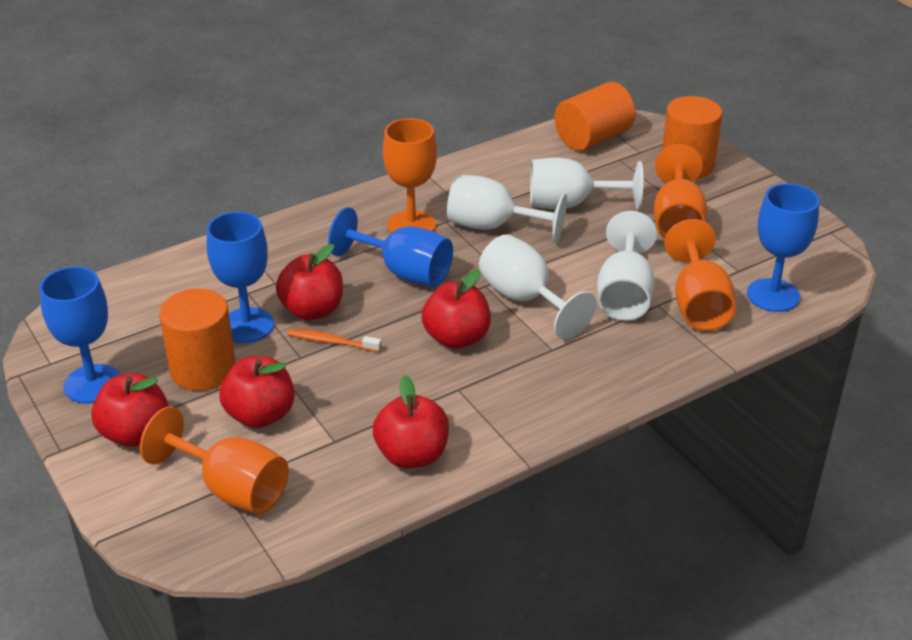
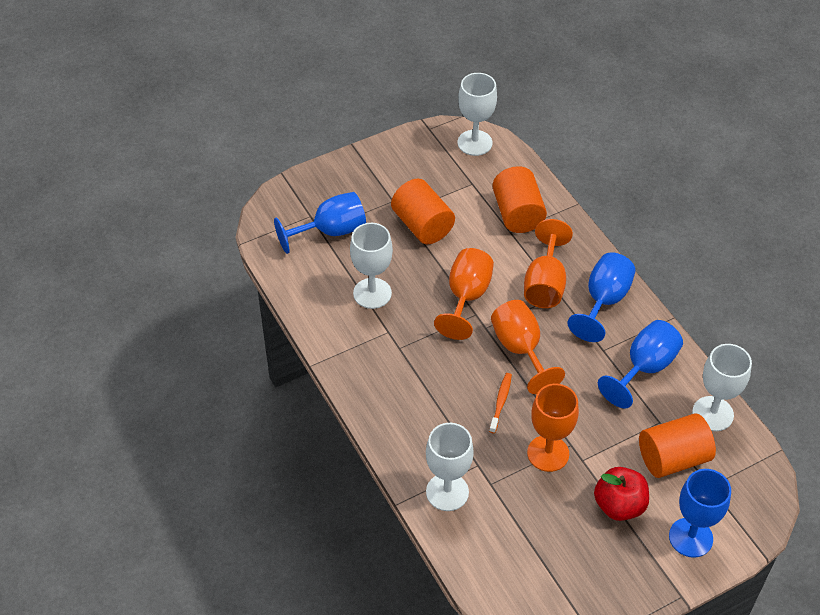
red apple: 5 -> 1

